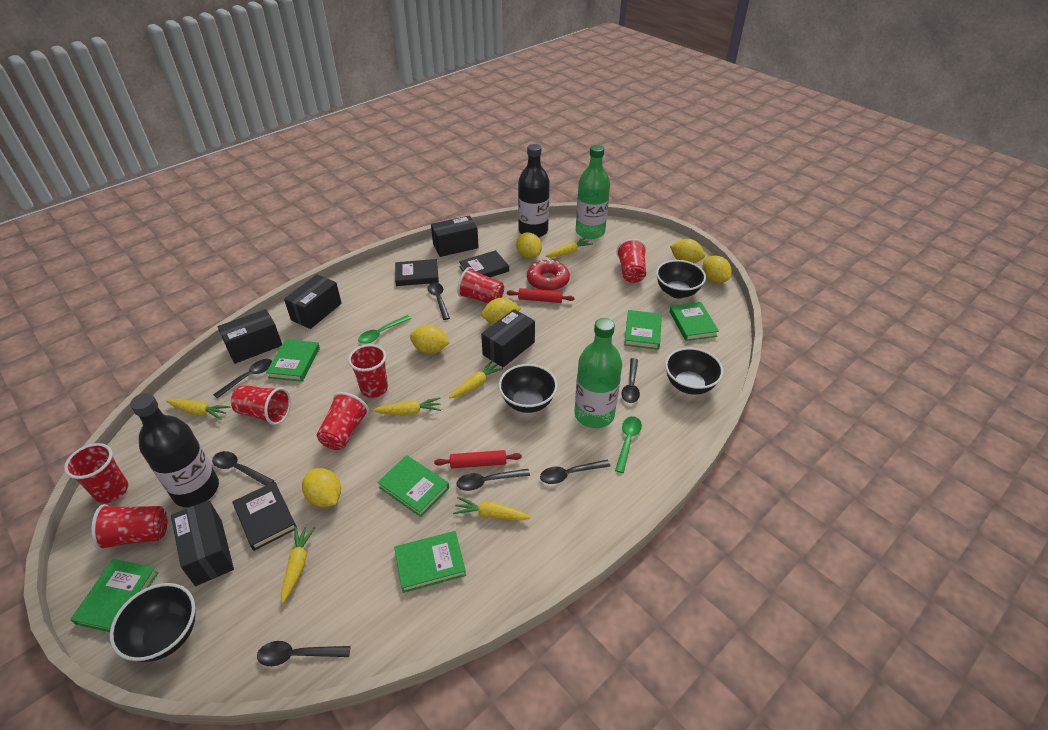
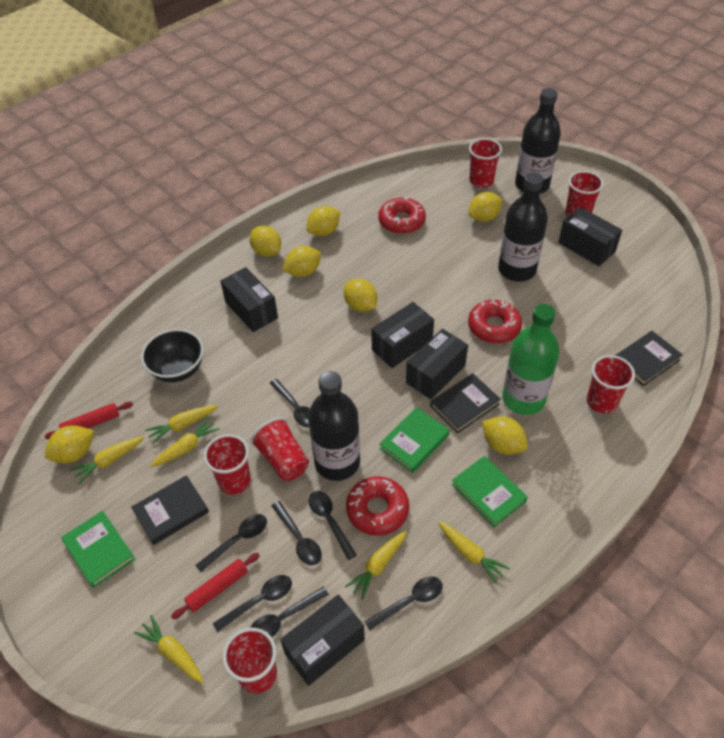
black bottle: 2 -> 3
black bowl: 4 -> 1
green book: 6 -> 3
green bottle: 2 -> 1
green spoon: 2 -> 0
red cup: 7 -> 6
red donut: 1 -> 3
yellow lemon: 6 -> 7

